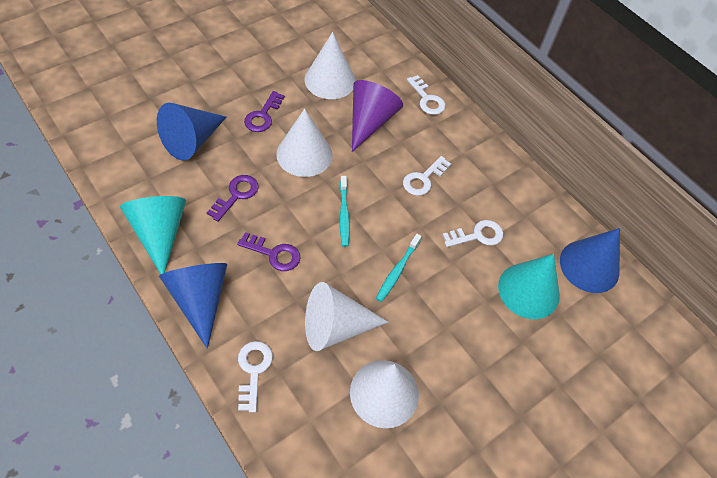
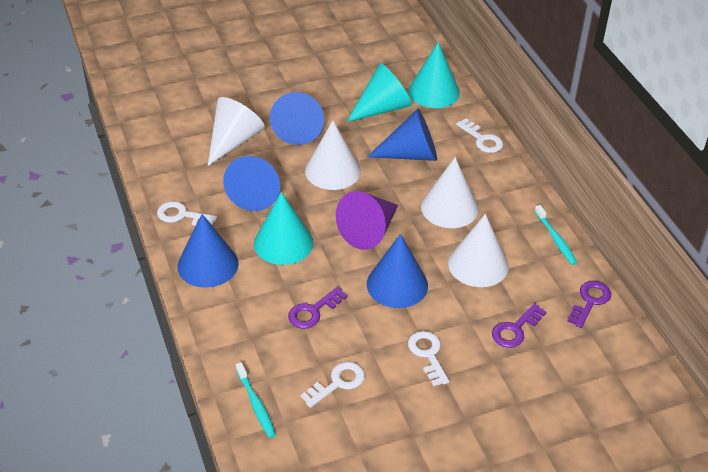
blue cone: 3 -> 5
turquoise cone: 2 -> 3

